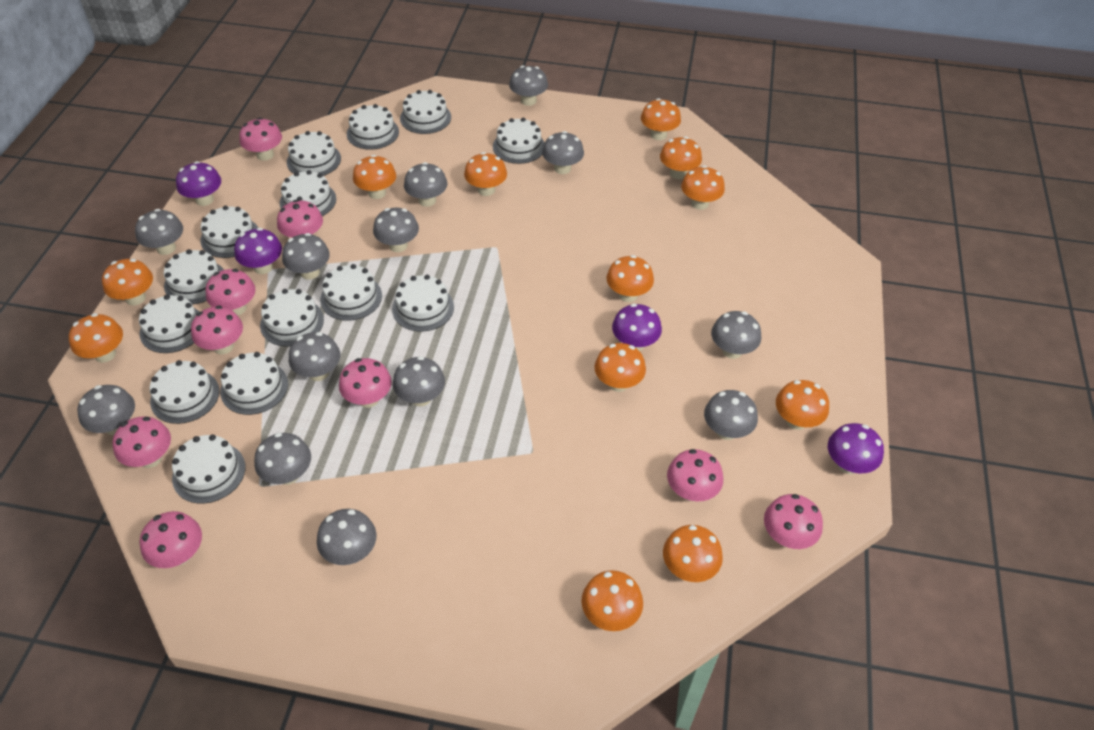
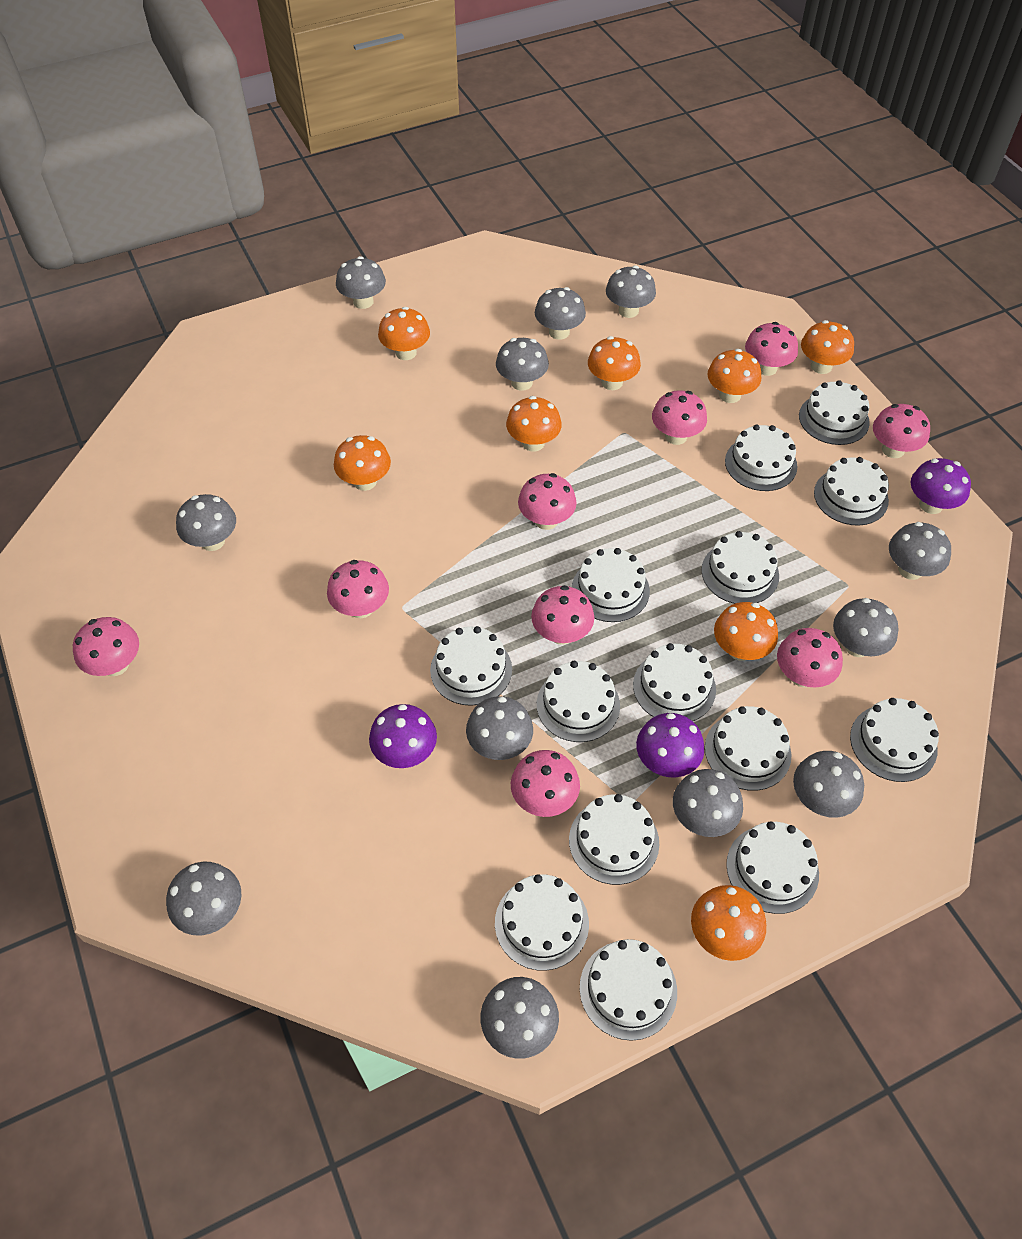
grey mushroom: 13 -> 12
orange mushroom: 12 -> 8
purple mushroom: 4 -> 3

